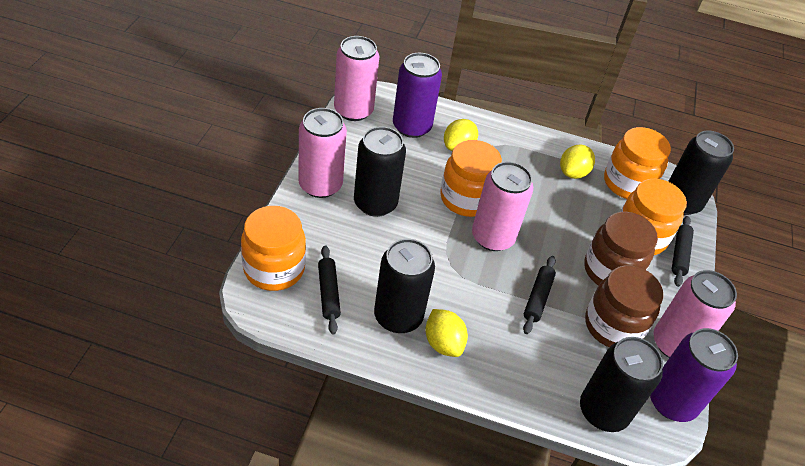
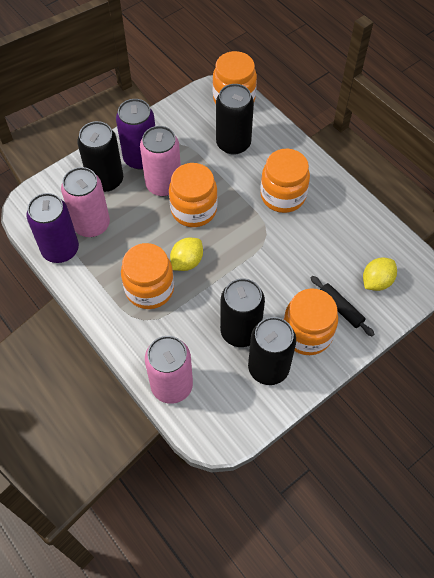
black rolling pin: 3 -> 1
brown jar: 2 -> 0
orange jar: 4 -> 5
pink can: 4 -> 3
yellow lemon: 3 -> 2

